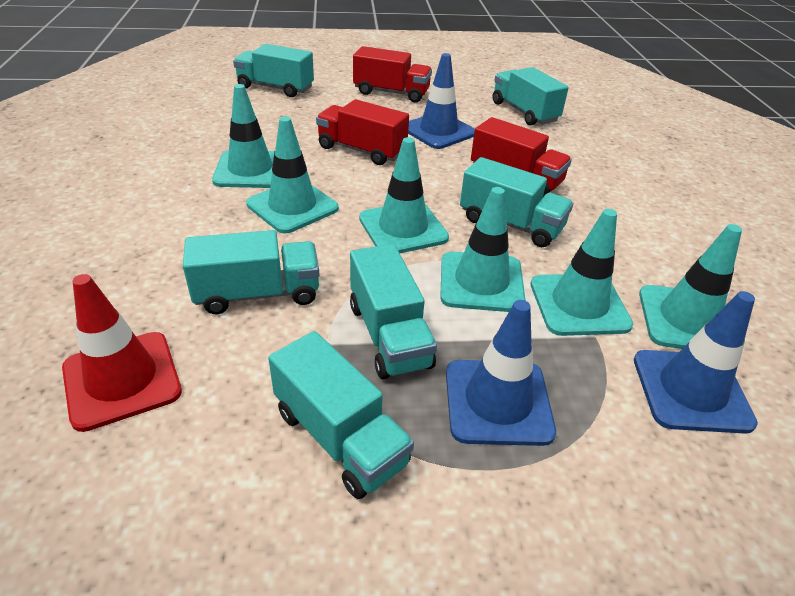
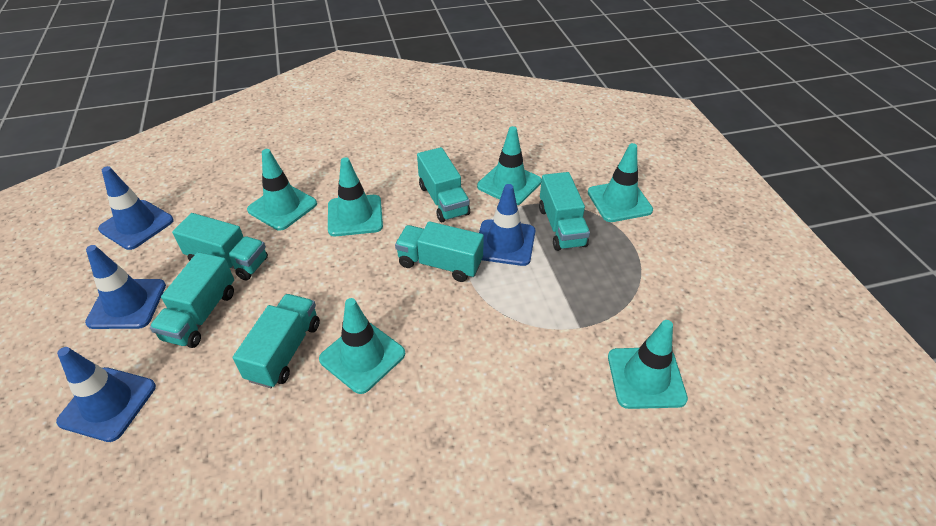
blue traffic cone: 3 -> 4
red traffic cone: 1 -> 0
red truck: 3 -> 0

